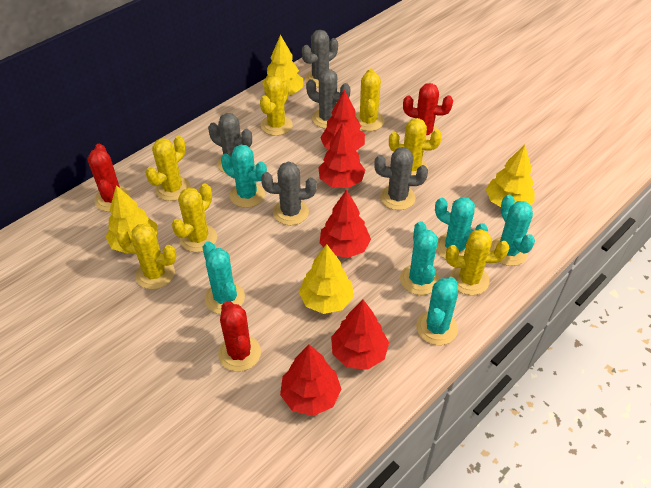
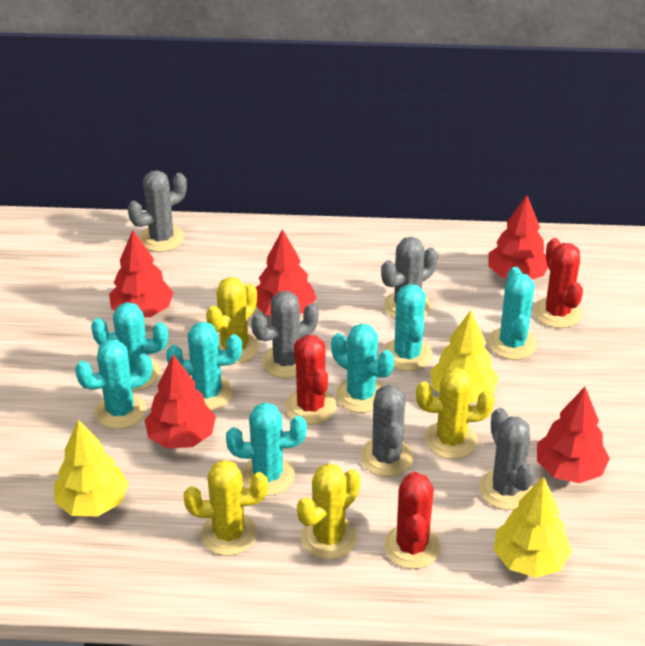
turquoise cactus: 6 -> 7
yellow cactus: 7 -> 4
yellow tree: 4 -> 3

